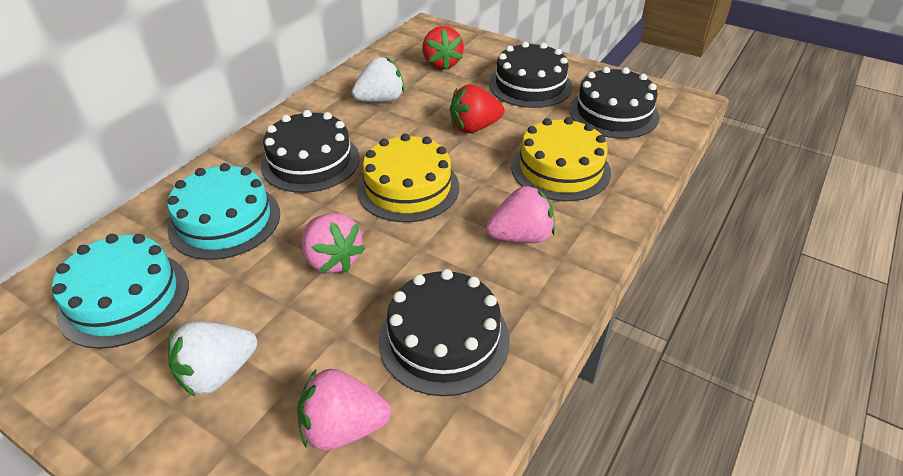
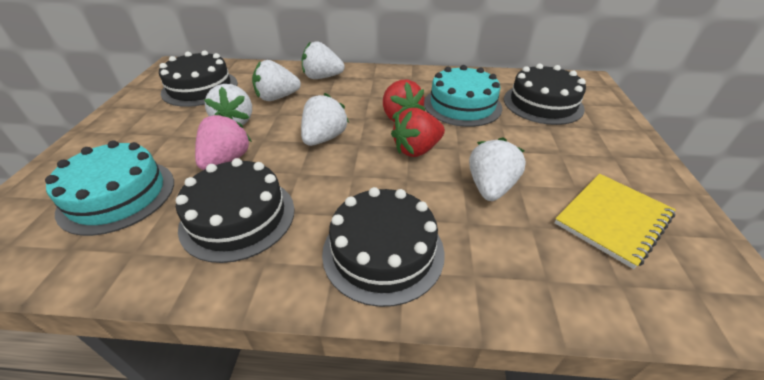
pink strawberry: 3 -> 1
white strawberry: 2 -> 5
yellow cake: 2 -> 0
yellow notebook: 0 -> 1

